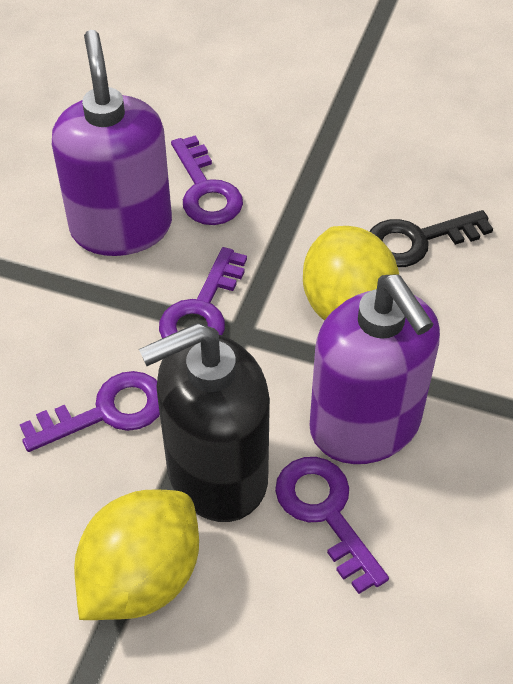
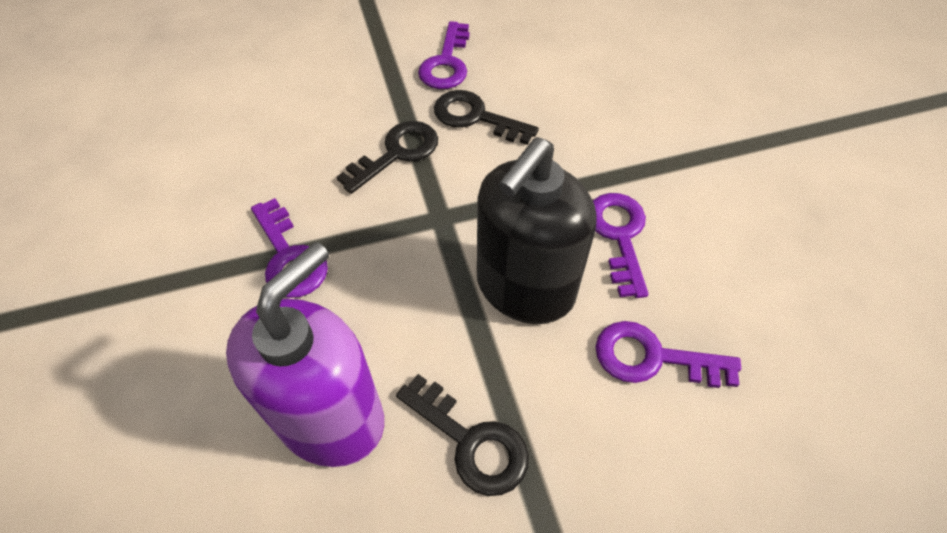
black key: 1 -> 3
purple soap dispenser: 2 -> 1
yellow lemon: 2 -> 0

